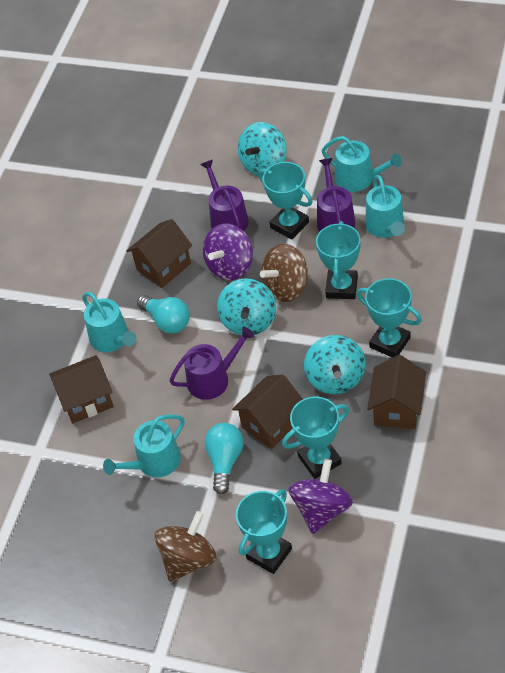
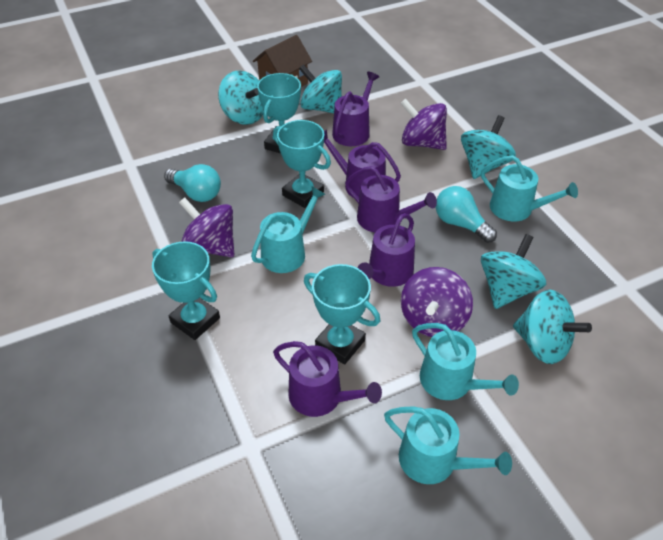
brown house: 4 -> 1
brown spinning top: 2 -> 0
purple spinning top: 2 -> 3
purple watering can: 3 -> 5
turquoise spinning top: 3 -> 5
turquoise trophy: 5 -> 4

